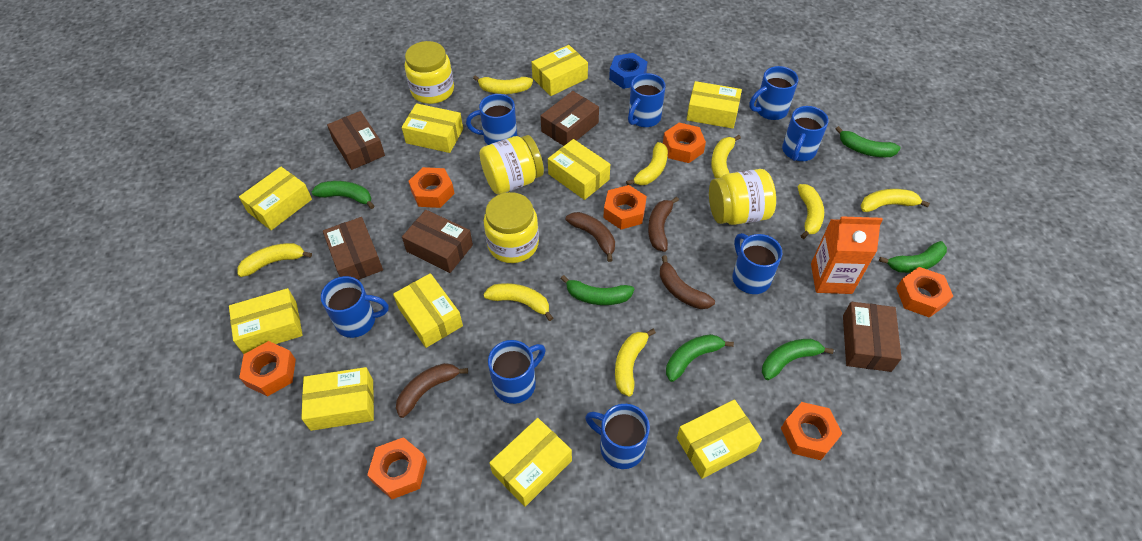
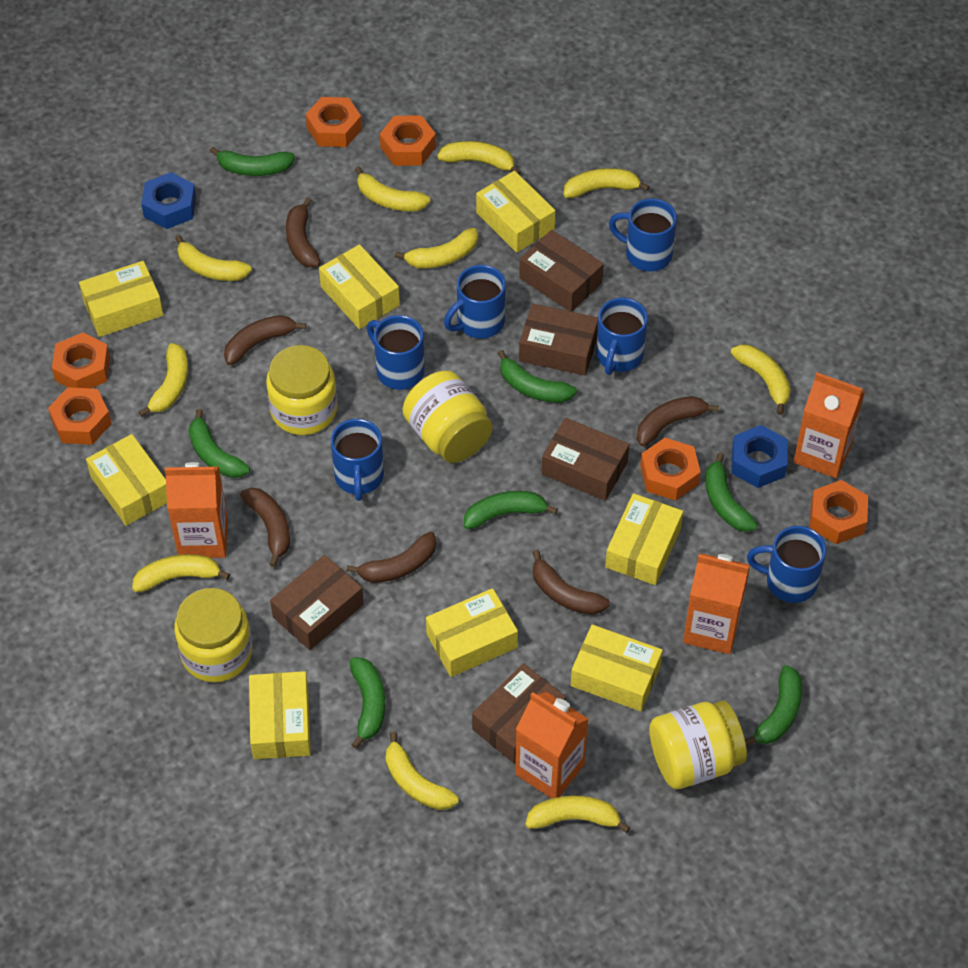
blue mug: 8 -> 6
blue nut: 1 -> 2
brown banana: 4 -> 6
green banana: 6 -> 7
orange carton: 1 -> 4
orange nut: 7 -> 6
yellow banana: 8 -> 10
yellow box: 10 -> 8

